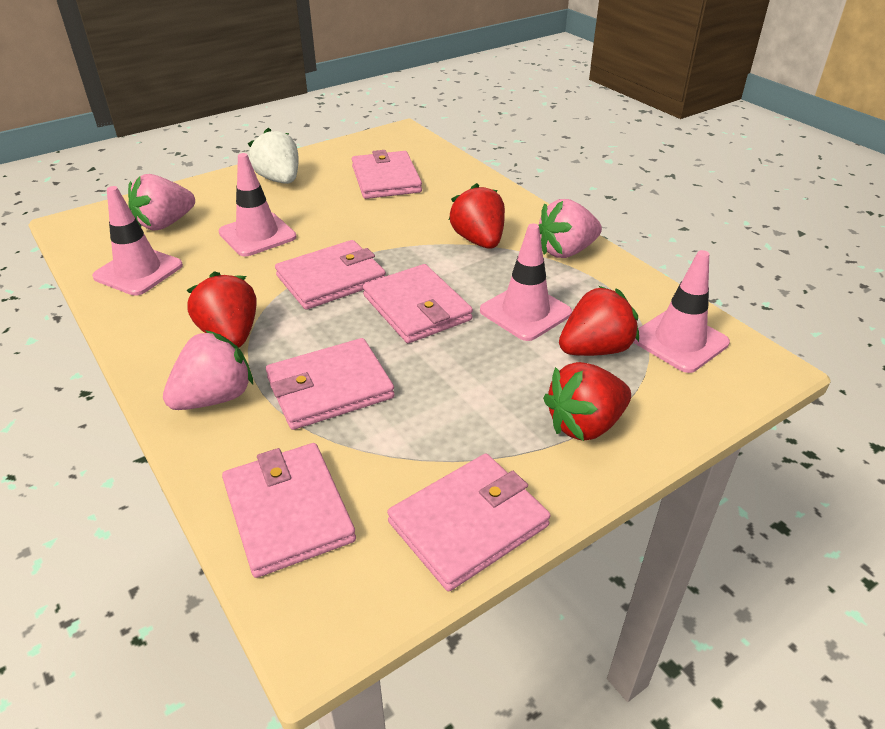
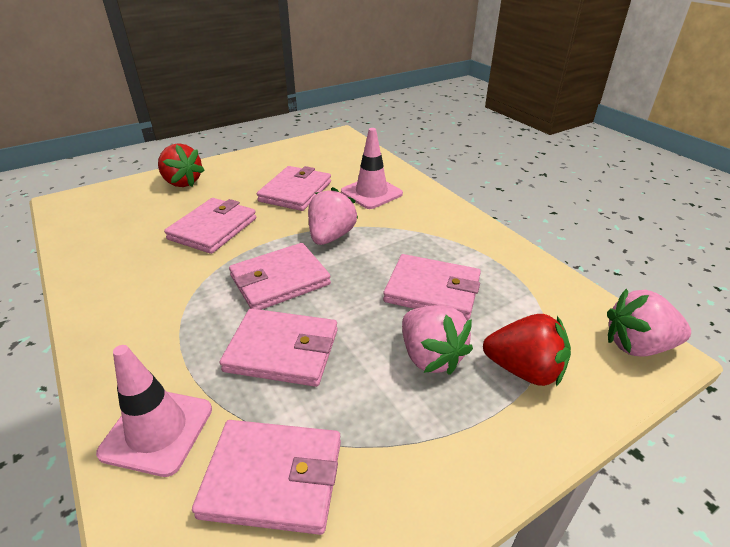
pink traffic cone: 4 -> 2
red strawberry: 4 -> 2
white strawberry: 1 -> 0

